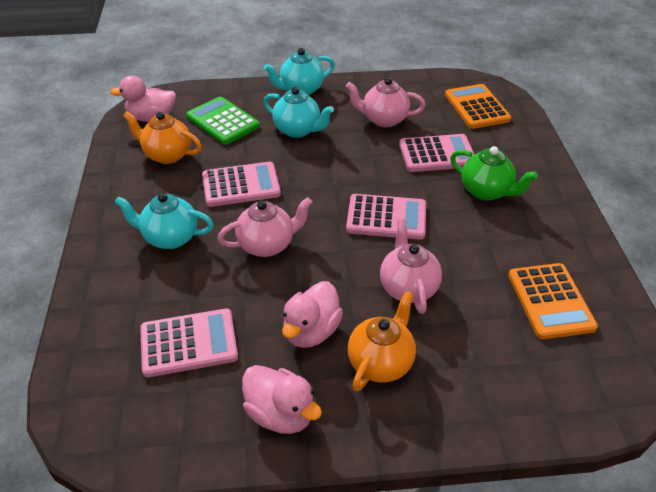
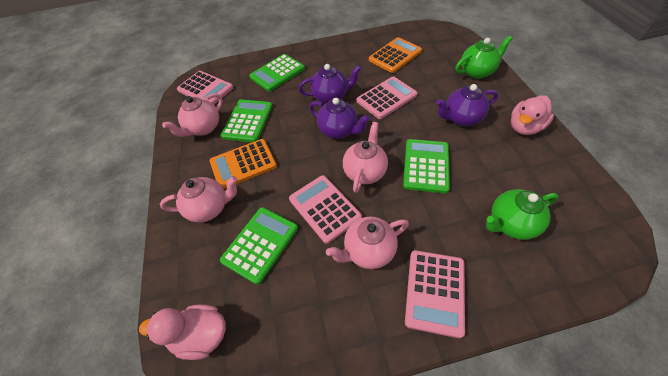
green calculator: 1 -> 4
green teapot: 1 -> 2
orange teapot: 2 -> 0
pink duck: 3 -> 2
pink teapot: 3 -> 4
purple teapot: 0 -> 3
turquoise teapot: 3 -> 0

